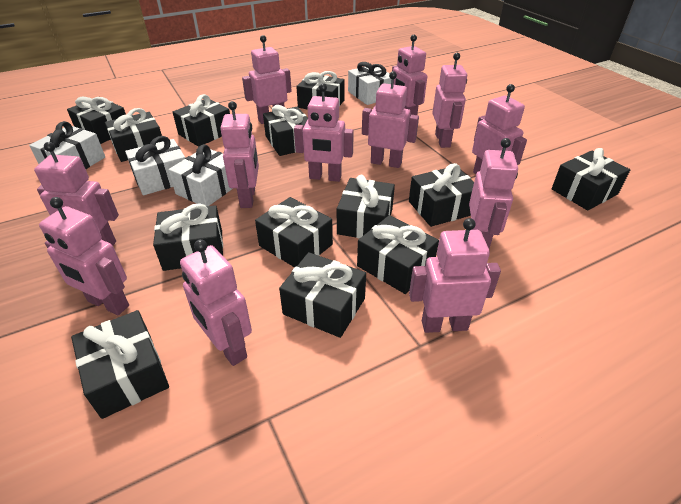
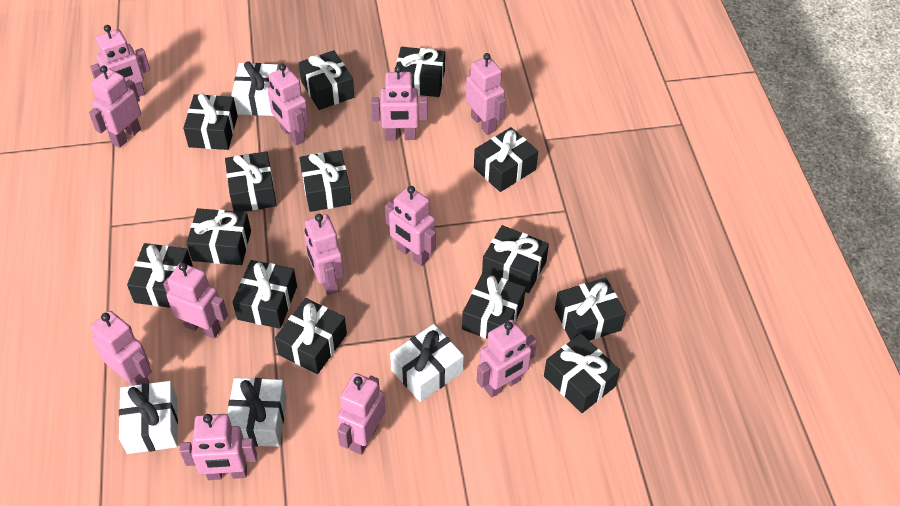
black gift: 13 -> 14

